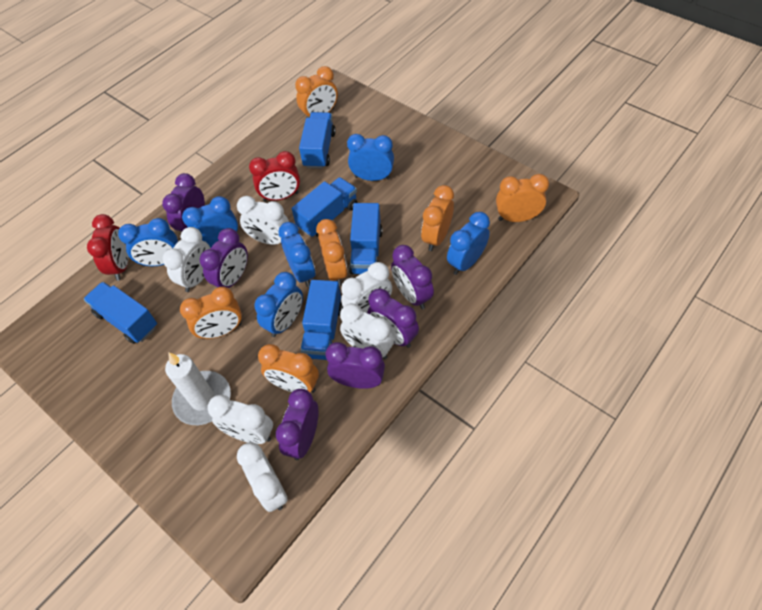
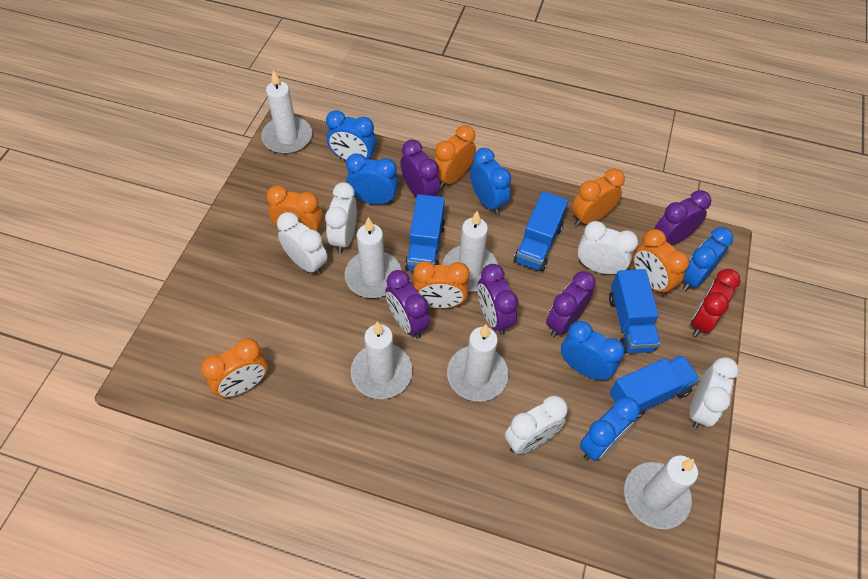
blue truck: 5 -> 4
purple clock: 6 -> 5
red clock: 2 -> 1
white candle: 1 -> 6
white clock: 6 -> 5

